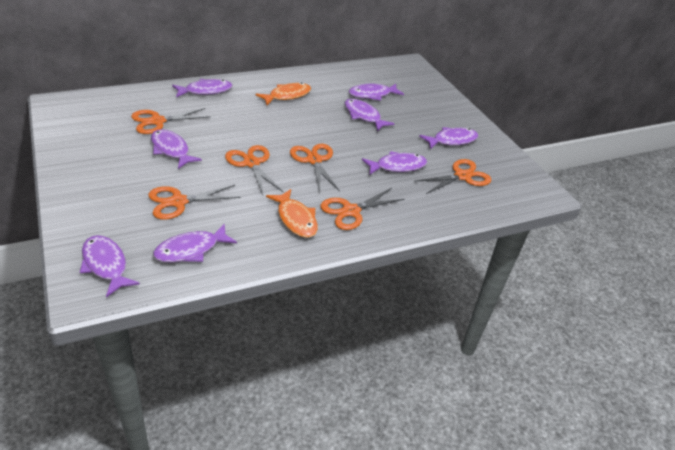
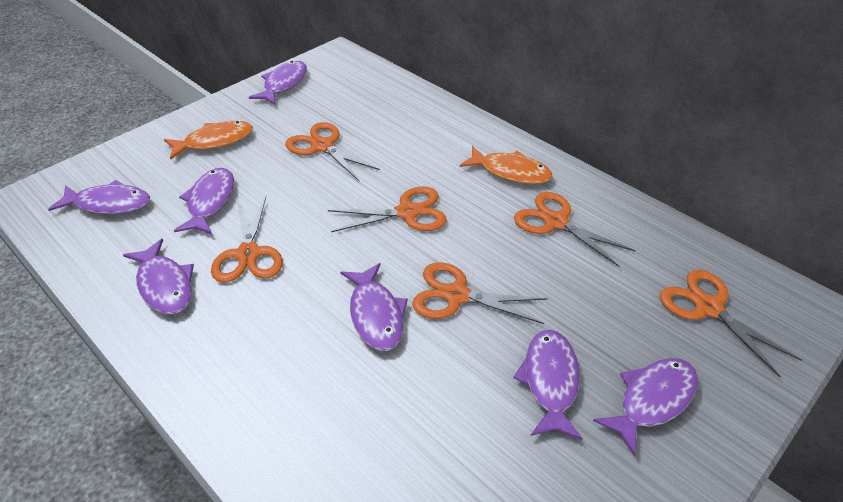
purple fish: 8 -> 7

